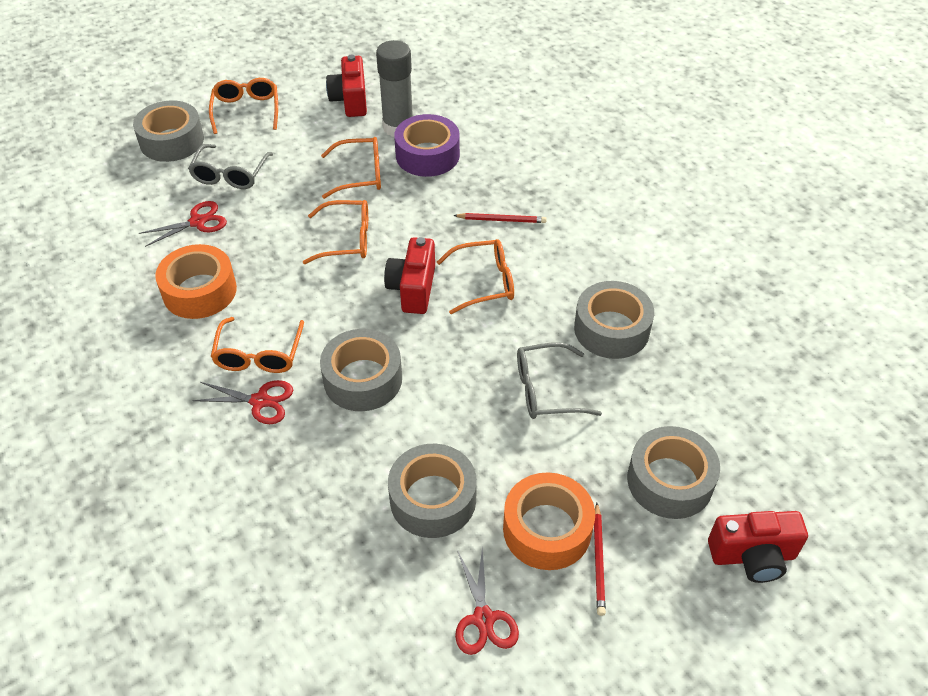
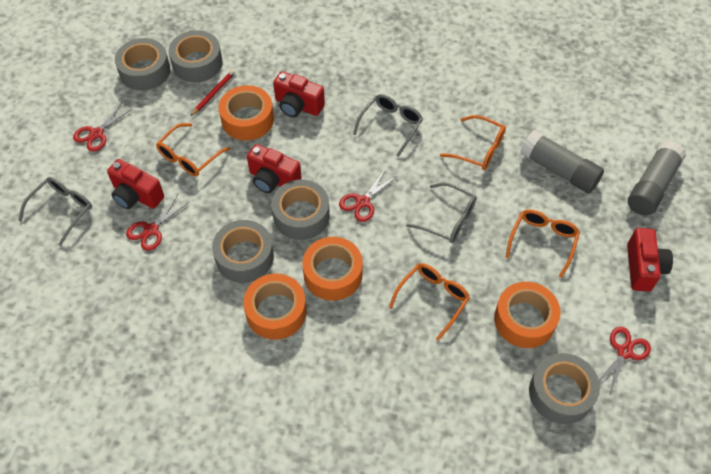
grey glasses: 2 -> 3
grey glue stick: 1 -> 2
orange glasses: 5 -> 4
orange tape: 2 -> 4
purple tape: 1 -> 0
red camera: 3 -> 4
red pencil: 2 -> 1
red scissors: 3 -> 4

